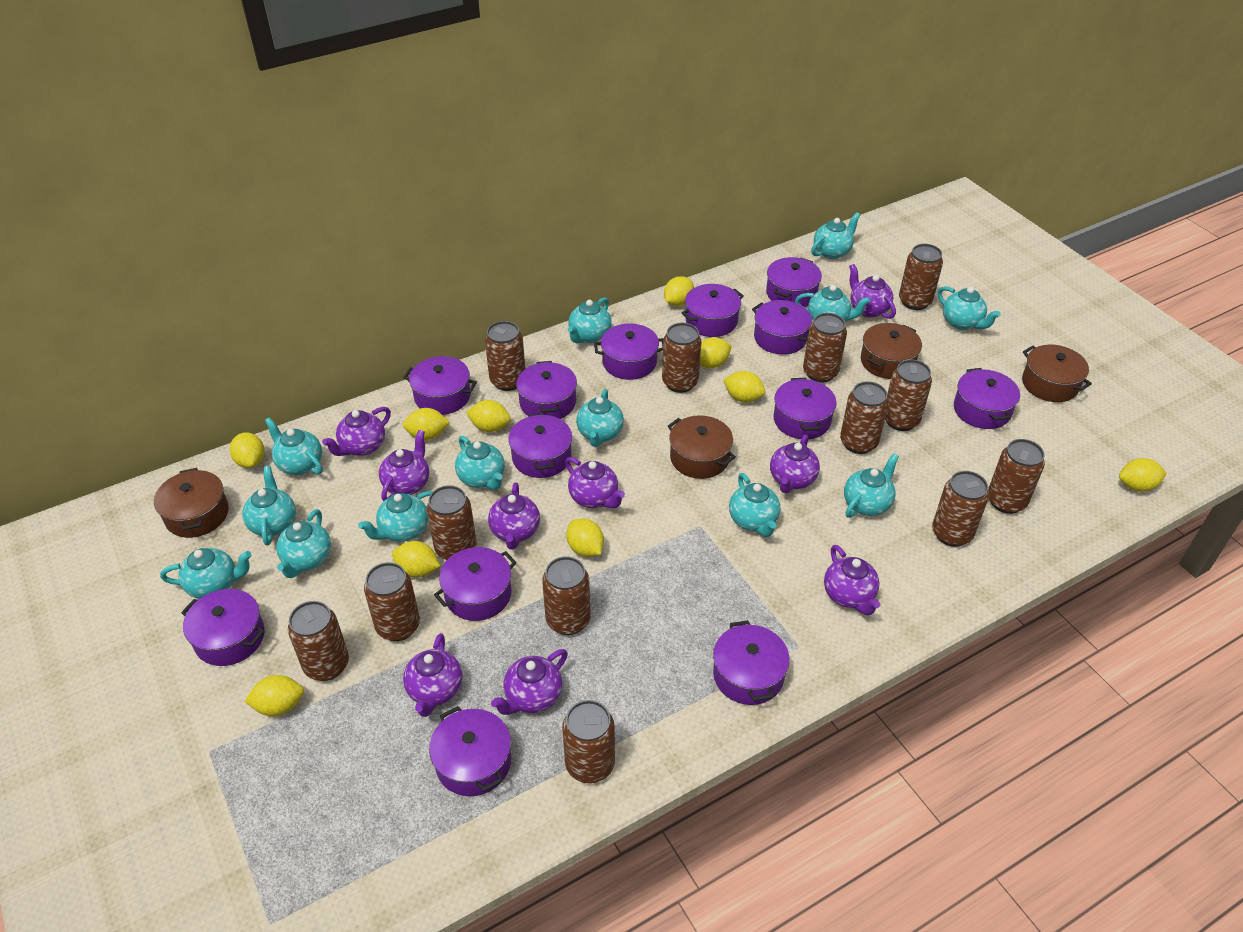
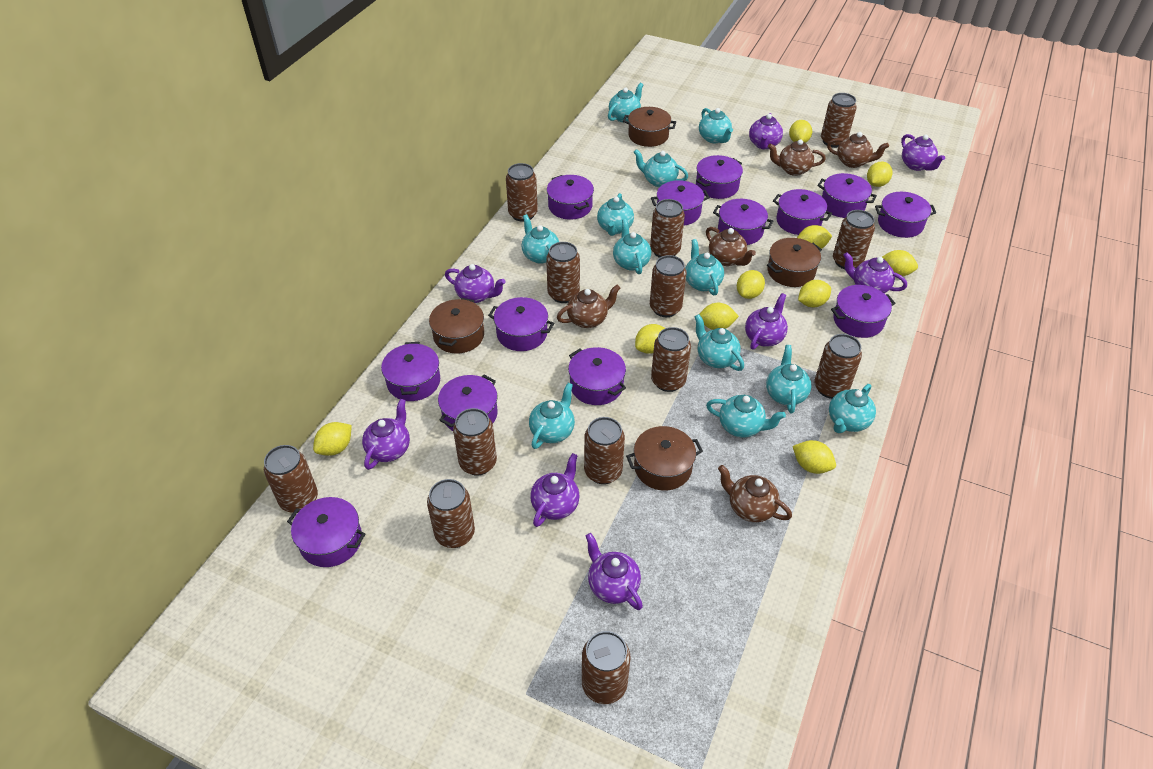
brown teapot: 0 -> 5
purple teapot: 9 -> 8
turquoise teapot: 13 -> 12

